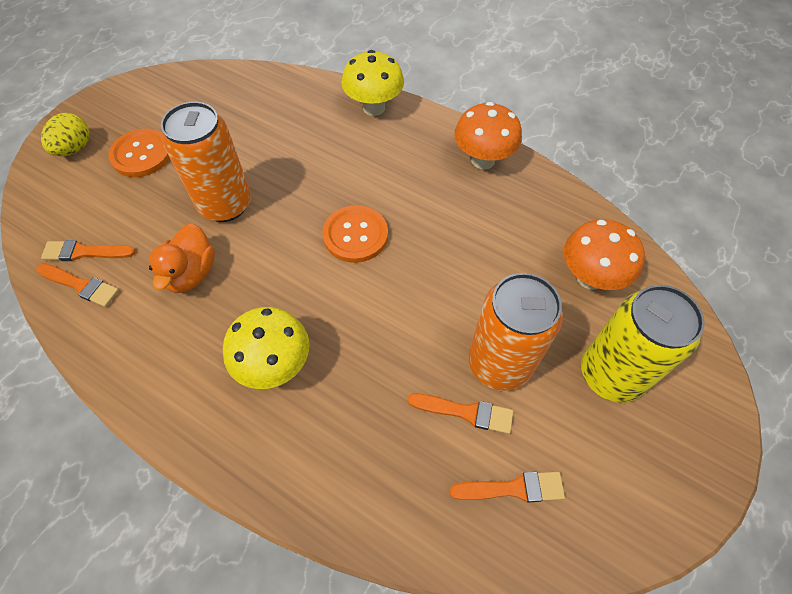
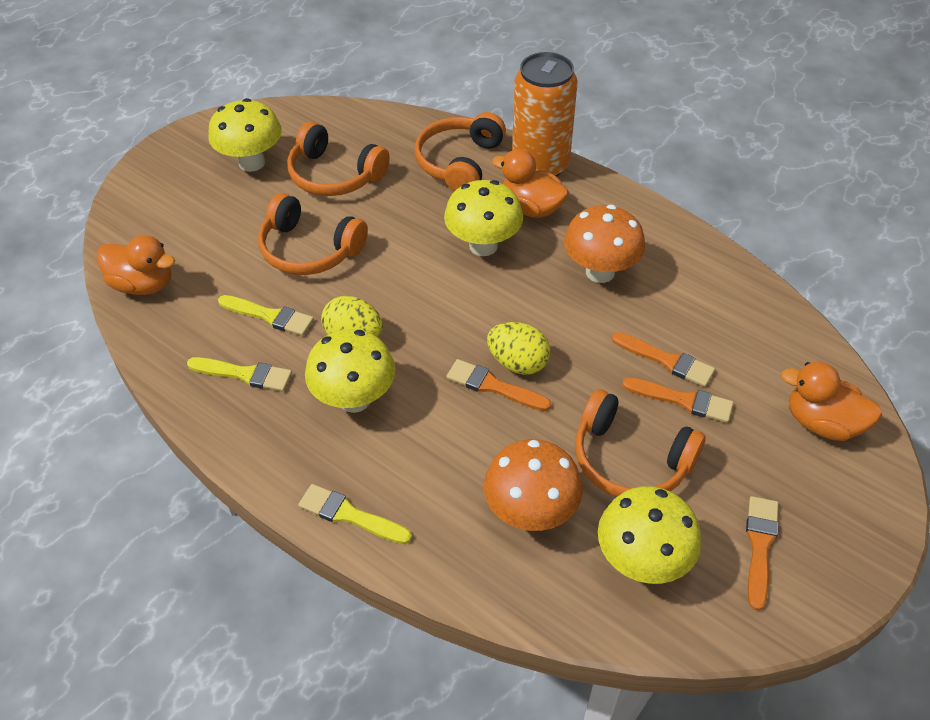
orange button: 2 -> 0
orange can: 2 -> 1
orange duck: 1 -> 3
orange headphones: 0 -> 4
yellow brush: 0 -> 3
yellow can: 1 -> 0
yellow egg: 1 -> 2
yellow mushroom: 2 -> 4

